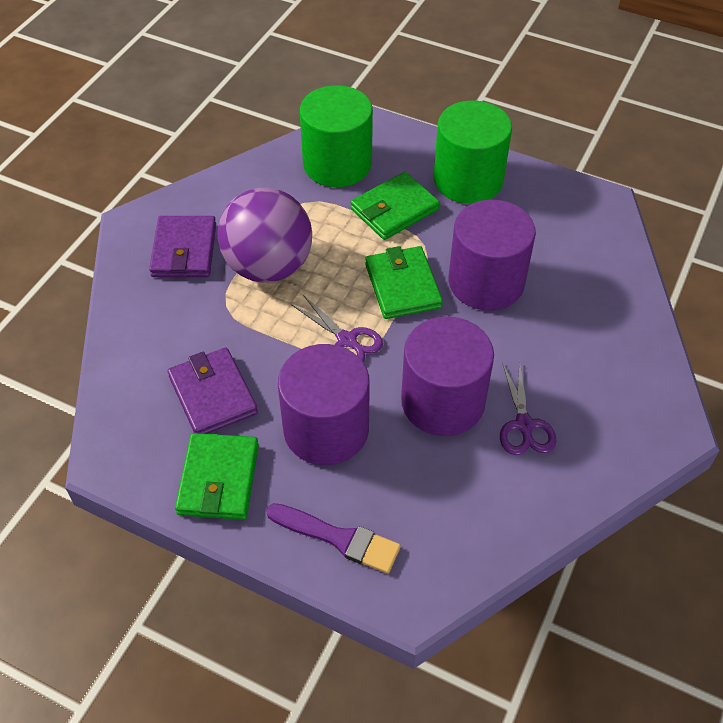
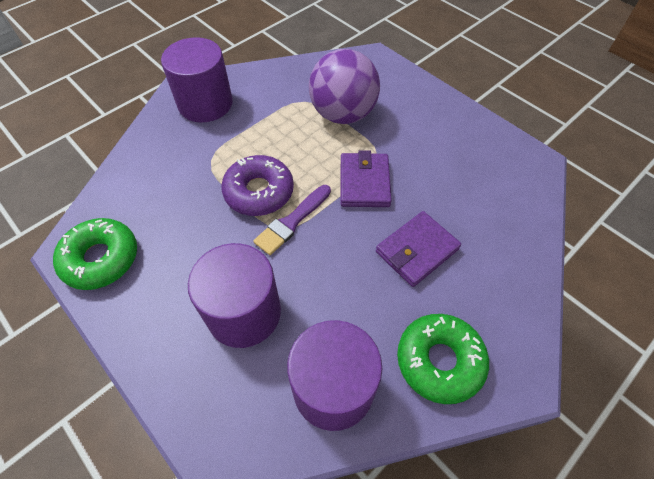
green cylinder: 2 -> 0
green donut: 0 -> 2
green wallet: 3 -> 0
purple donut: 0 -> 1
purple scissors: 2 -> 0

